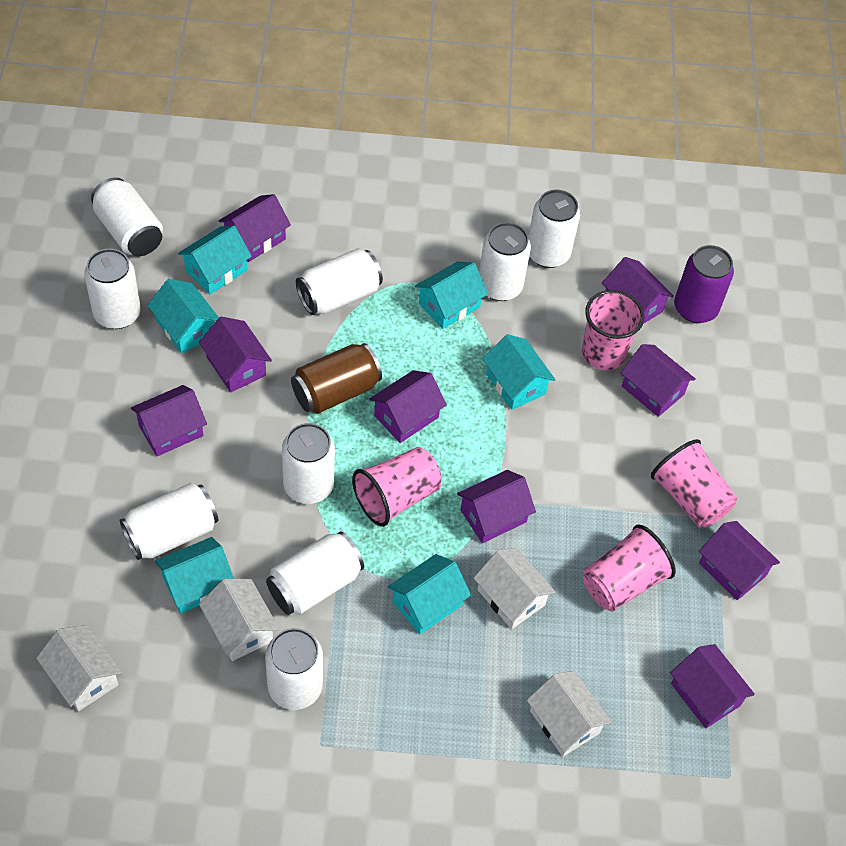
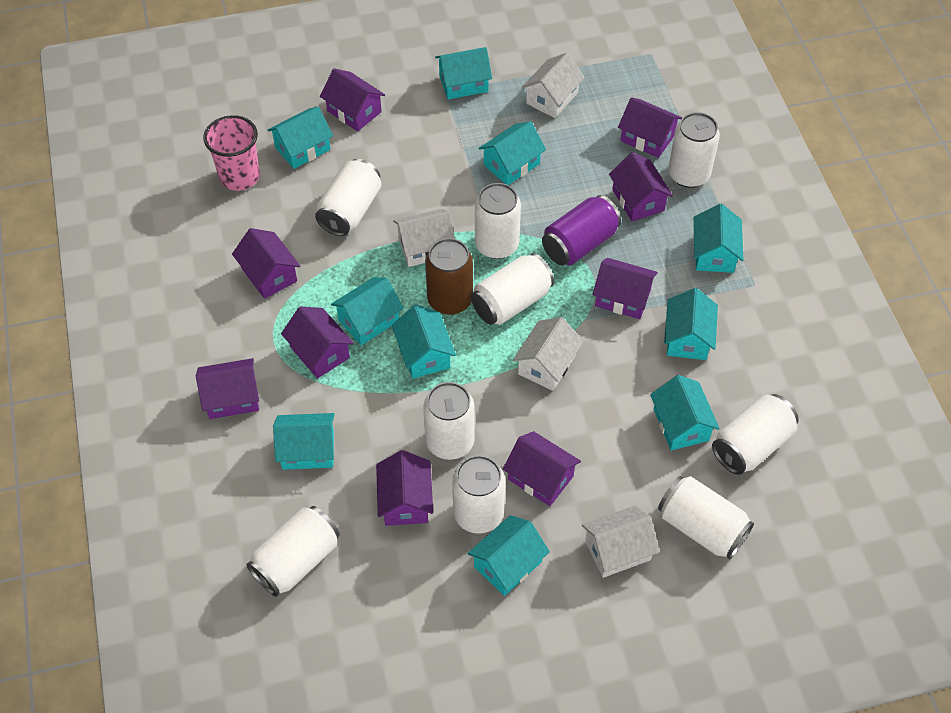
pink cup: 4 -> 1
turquoise house: 6 -> 10

